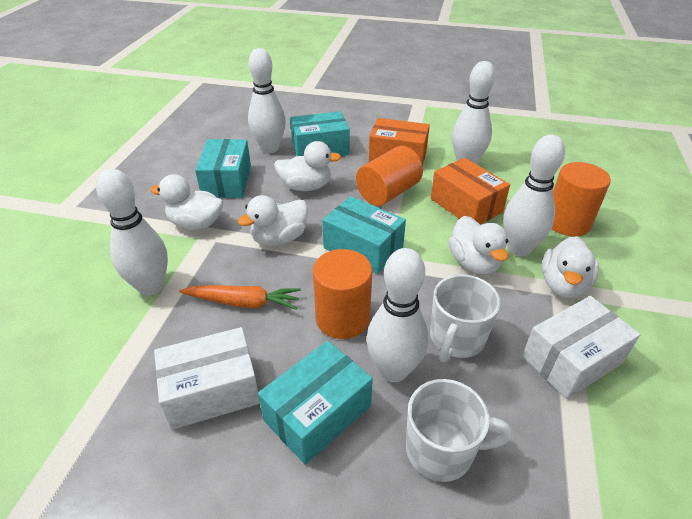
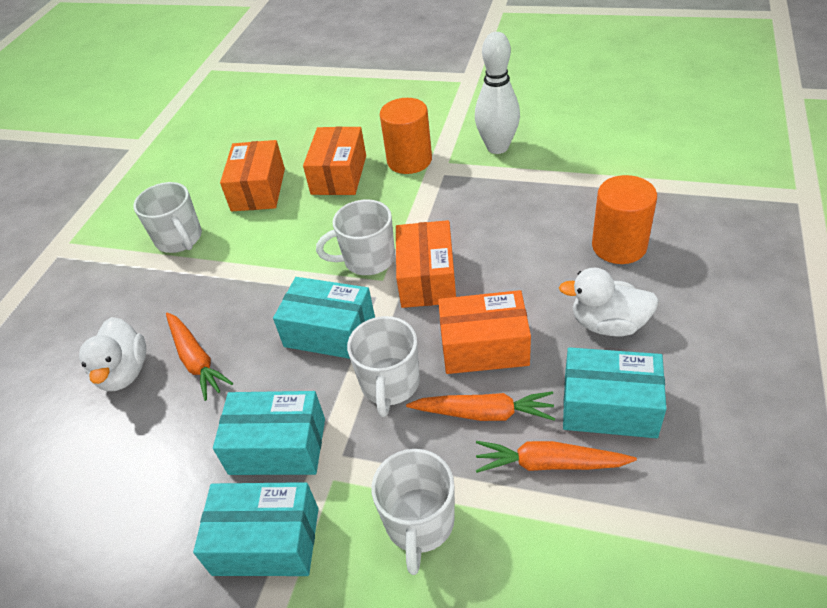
orange box: 2 -> 4
orange carrot: 1 -> 3
orange cylinder: 3 -> 2
white bowling pin: 5 -> 1
white box: 2 -> 0
white duck: 5 -> 2
white mug: 2 -> 4

